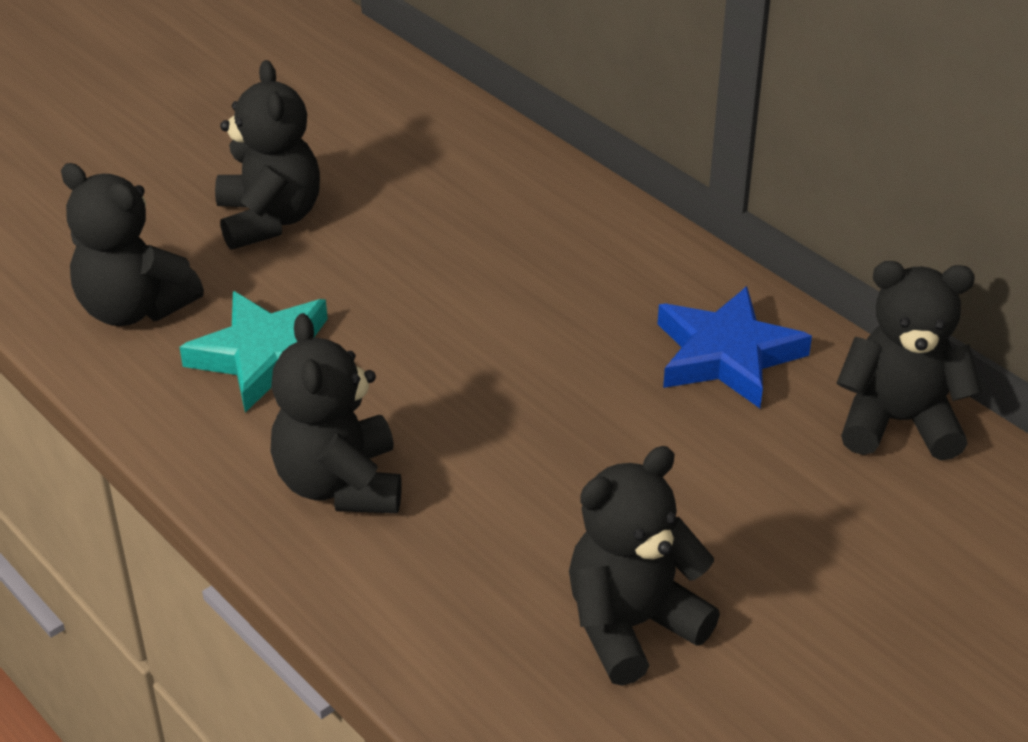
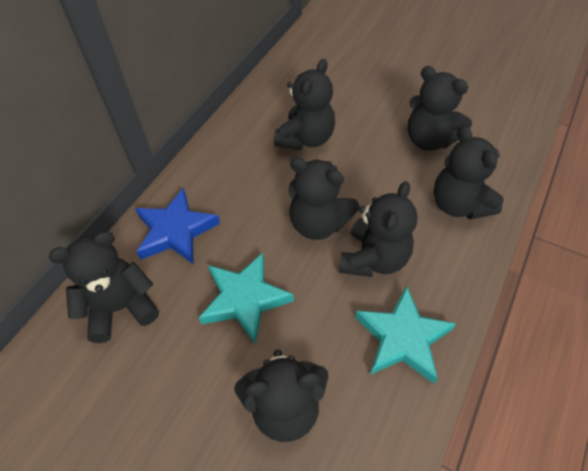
black teddy bear: 5 -> 7
turquoise star: 1 -> 2

